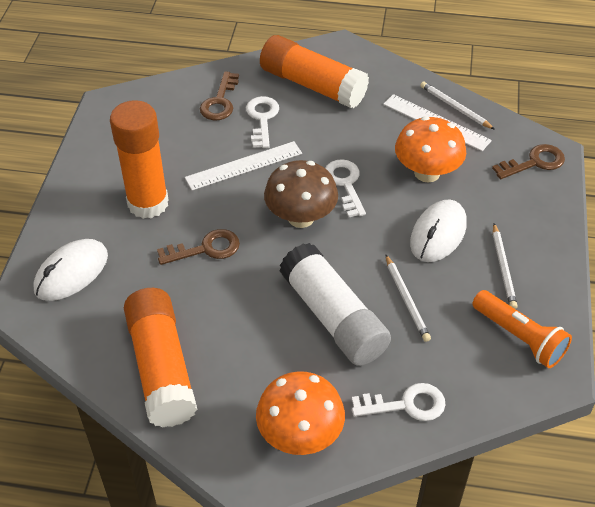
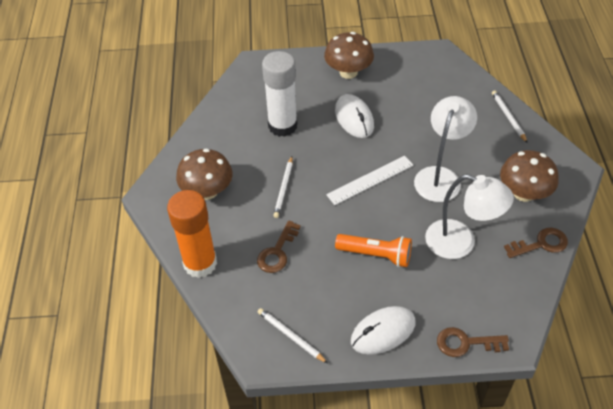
brown mushroom: 1 -> 3
orange glue stick: 3 -> 1
orange mushroom: 2 -> 0
white key: 3 -> 0
white lamp: 0 -> 2
white ruler: 2 -> 1

